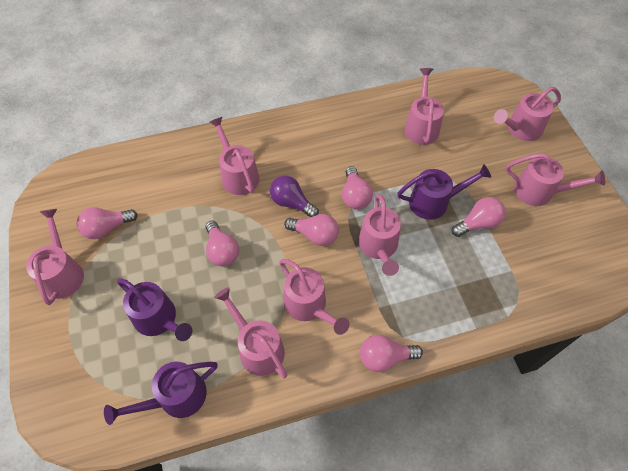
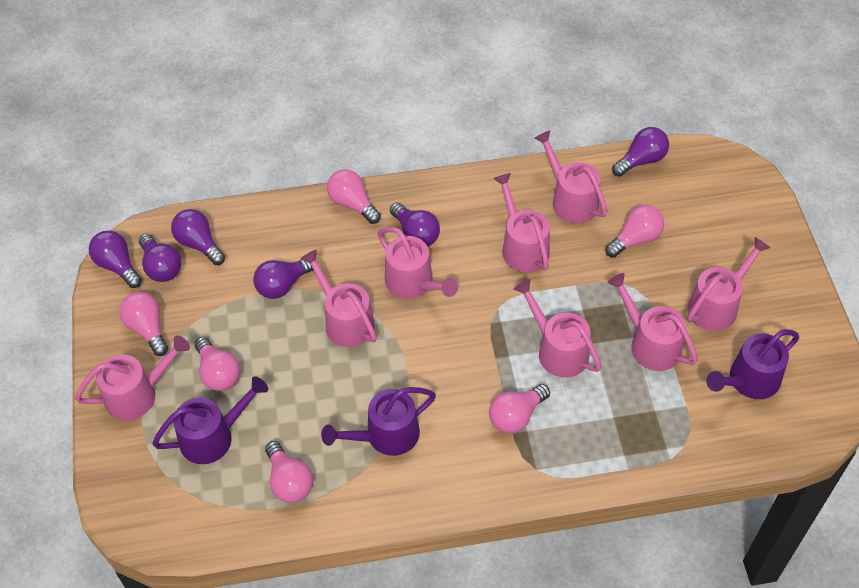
purple light bulb: 1 -> 6

